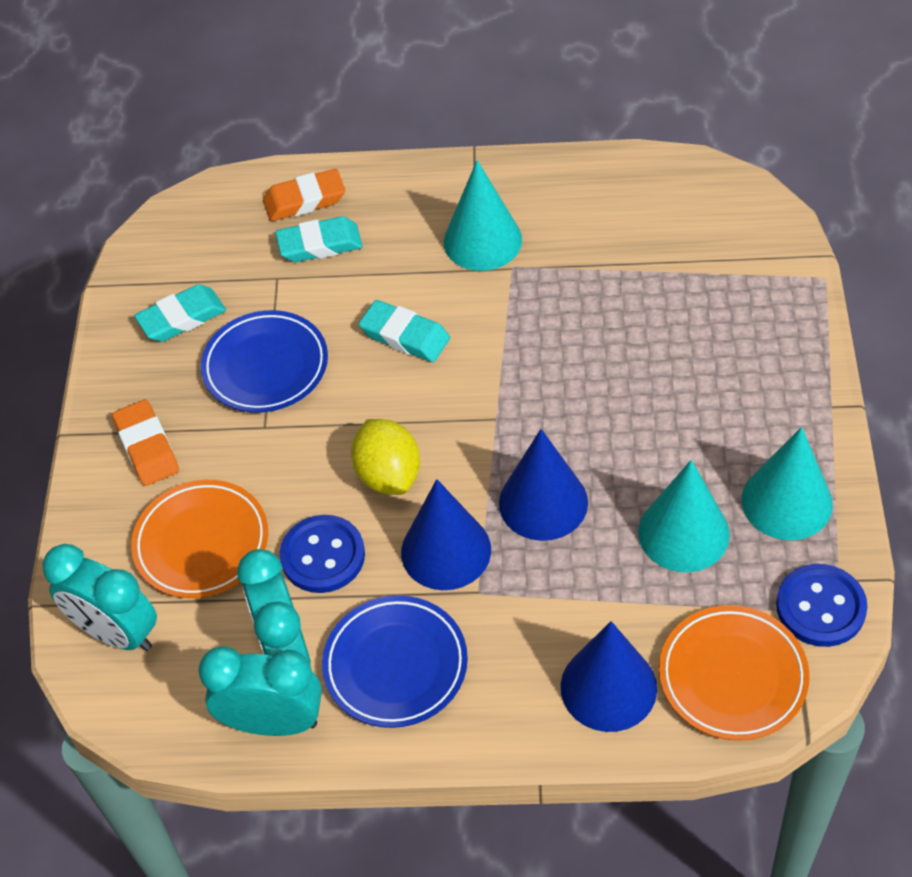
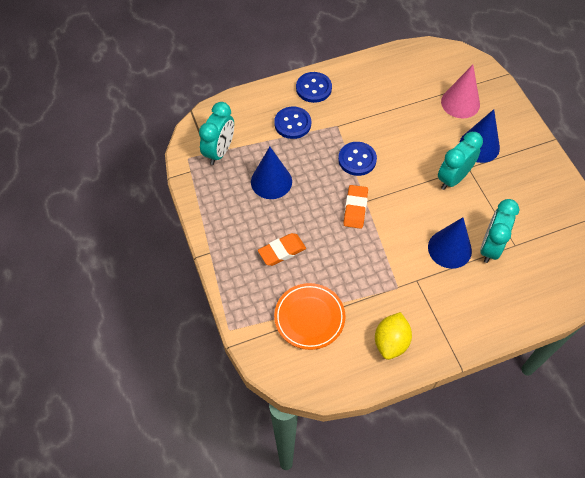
blue button: 2 -> 3
blue plate: 2 -> 0
orange plate: 2 -> 1
pink cone: 0 -> 1
turquoise cone: 3 -> 0
turquoise eraser: 3 -> 0

